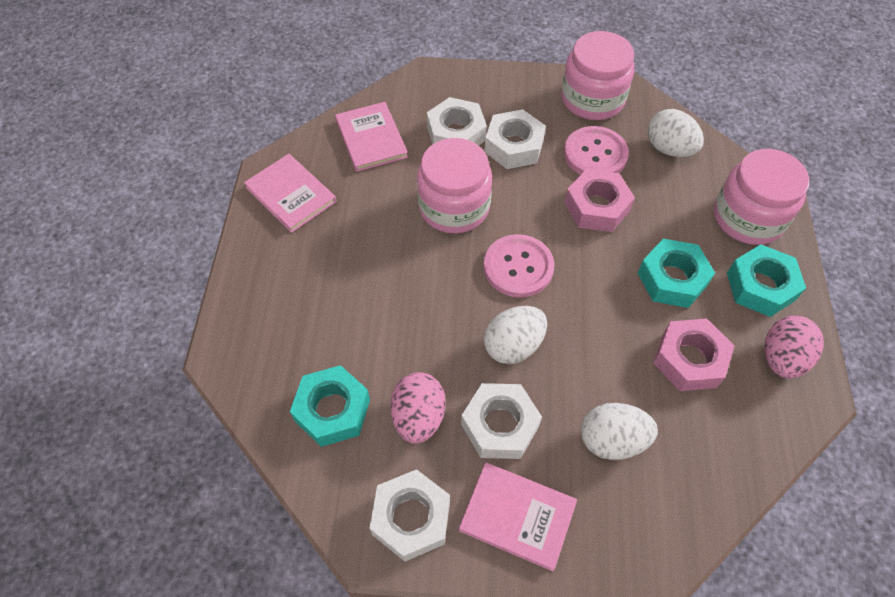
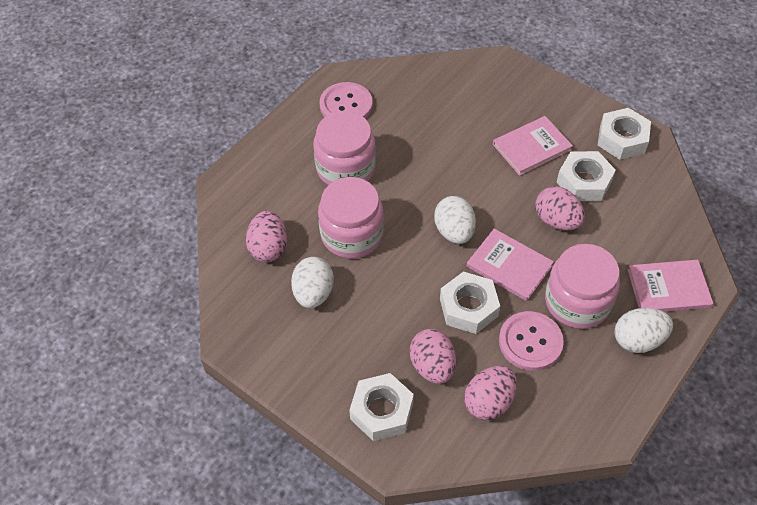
pink egg: 2 -> 4
pink nut: 2 -> 0
turquoise nut: 3 -> 0

